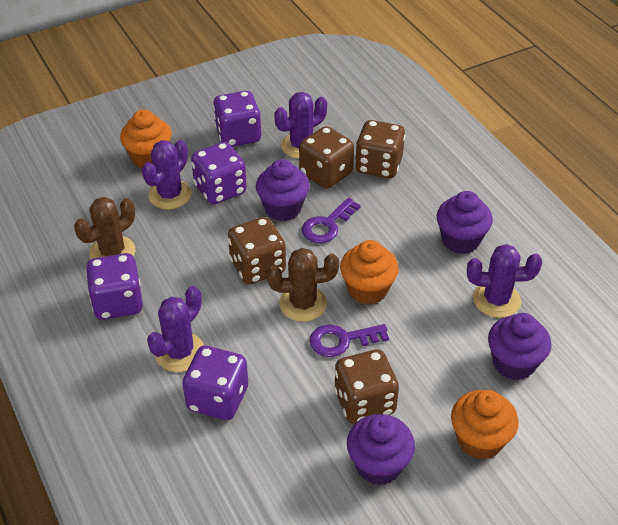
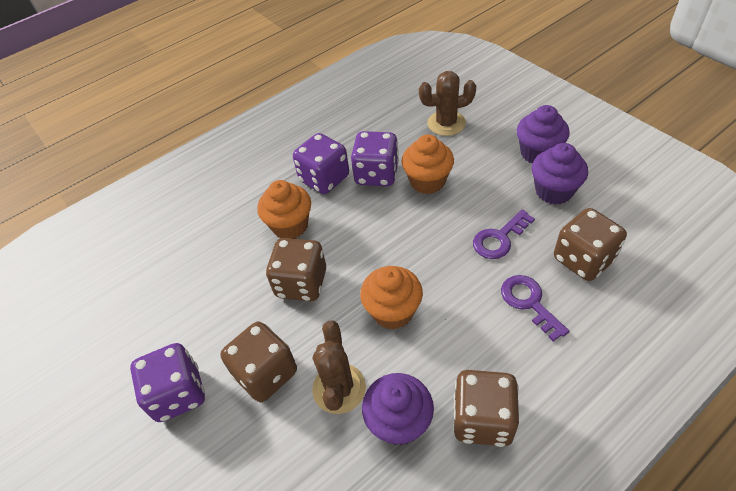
purple cactus: 4 -> 0
purple cupcake: 4 -> 3
purple dice: 4 -> 3

